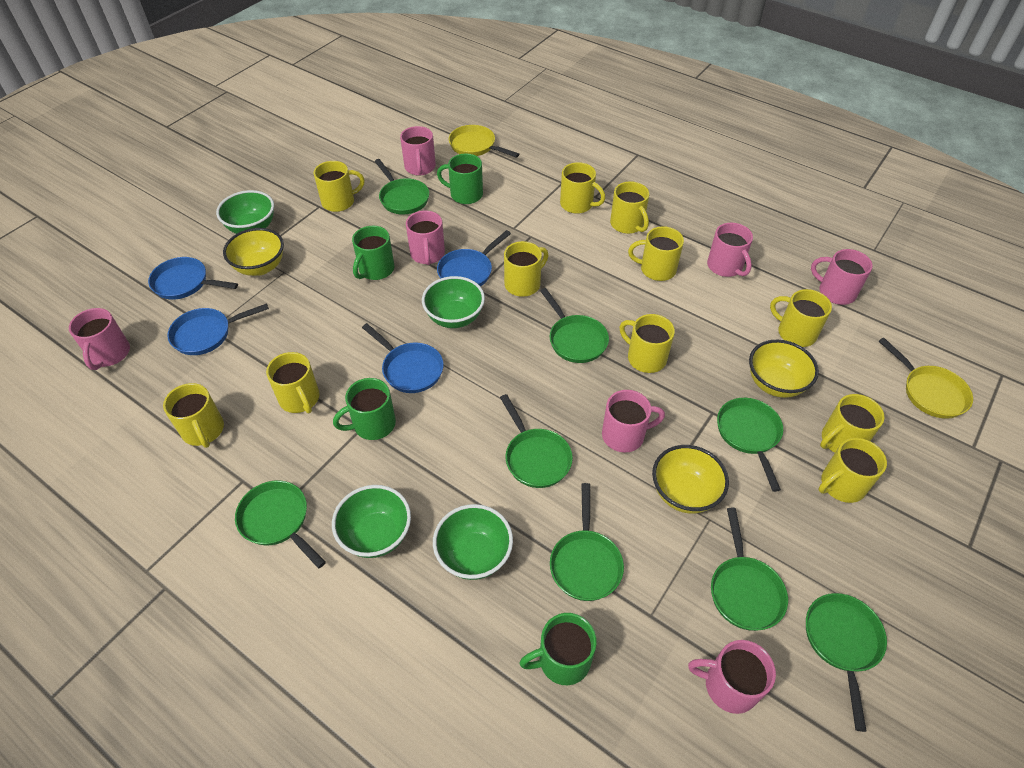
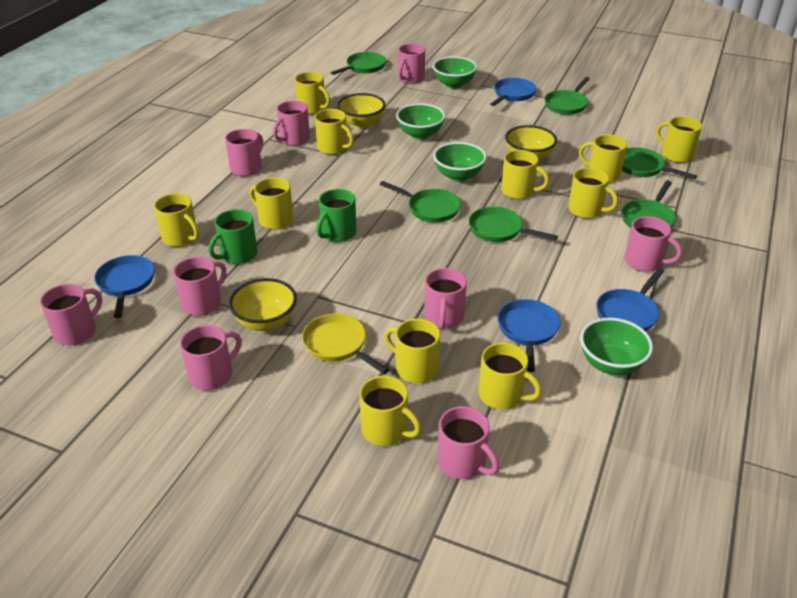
green mug: 4 -> 2
green pan: 8 -> 6
pink mug: 7 -> 9
yellow pan: 2 -> 1

